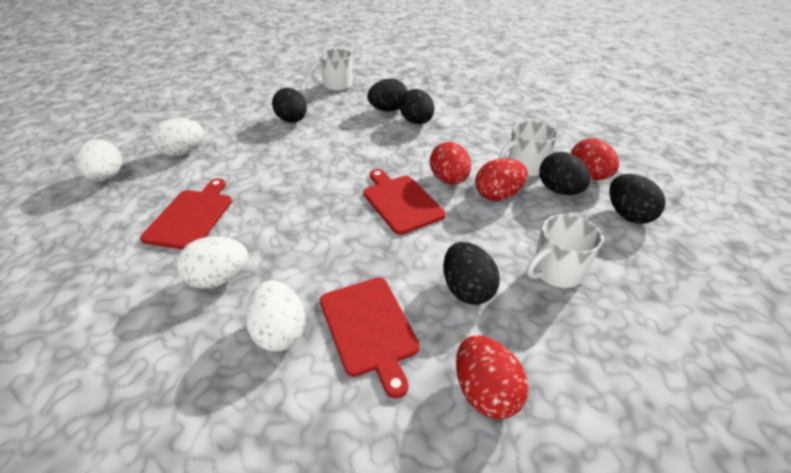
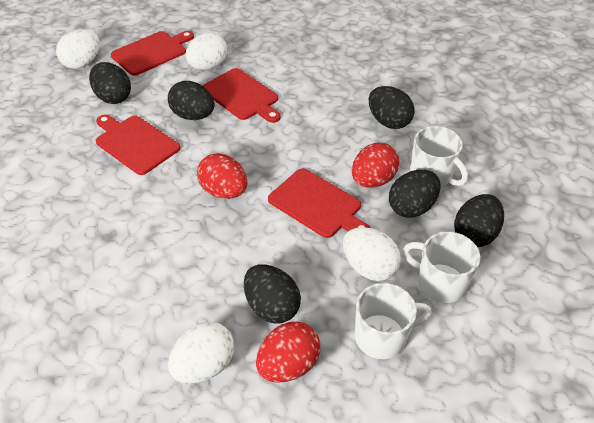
red cutting board: 3 -> 4
red egg: 4 -> 3

